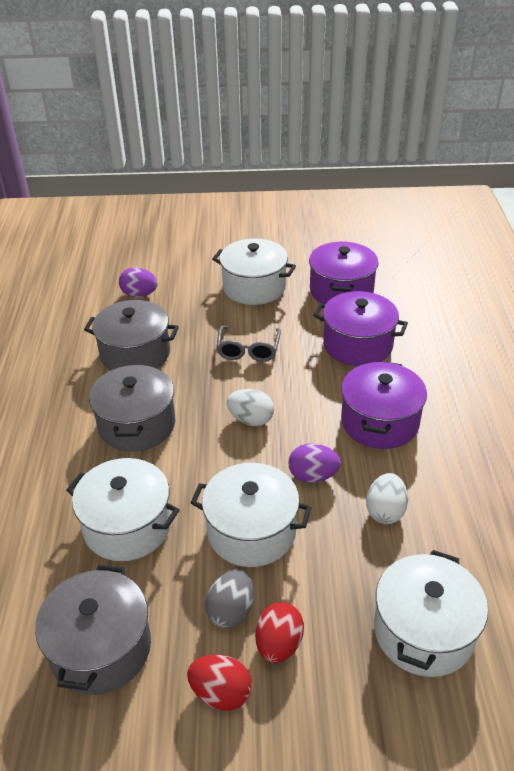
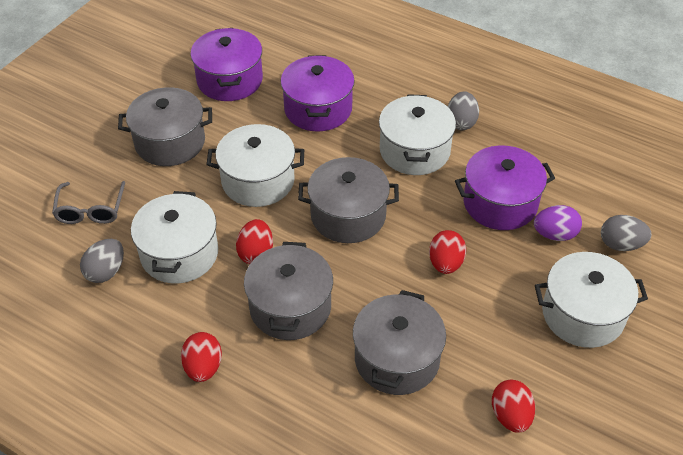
grey egg: 1 -> 3
grey pot: 3 -> 4
purple egg: 2 -> 1
red egg: 2 -> 4
white egg: 2 -> 0

